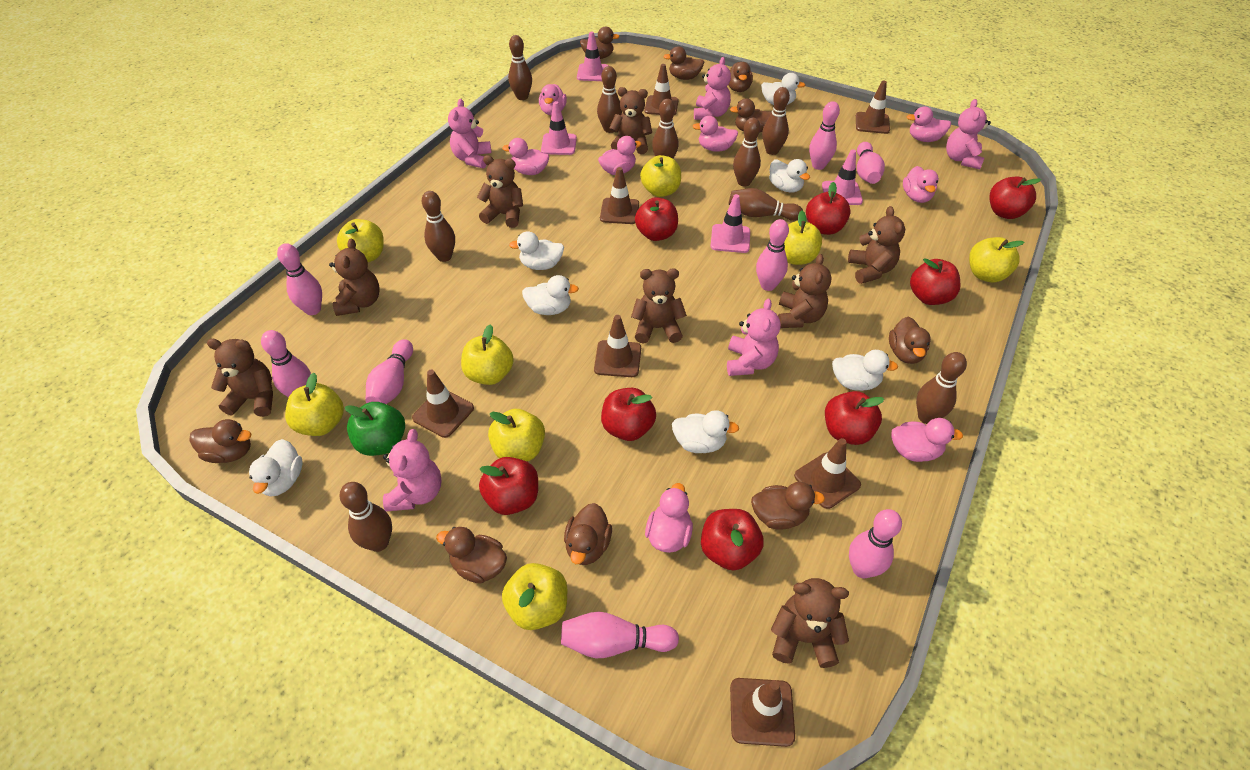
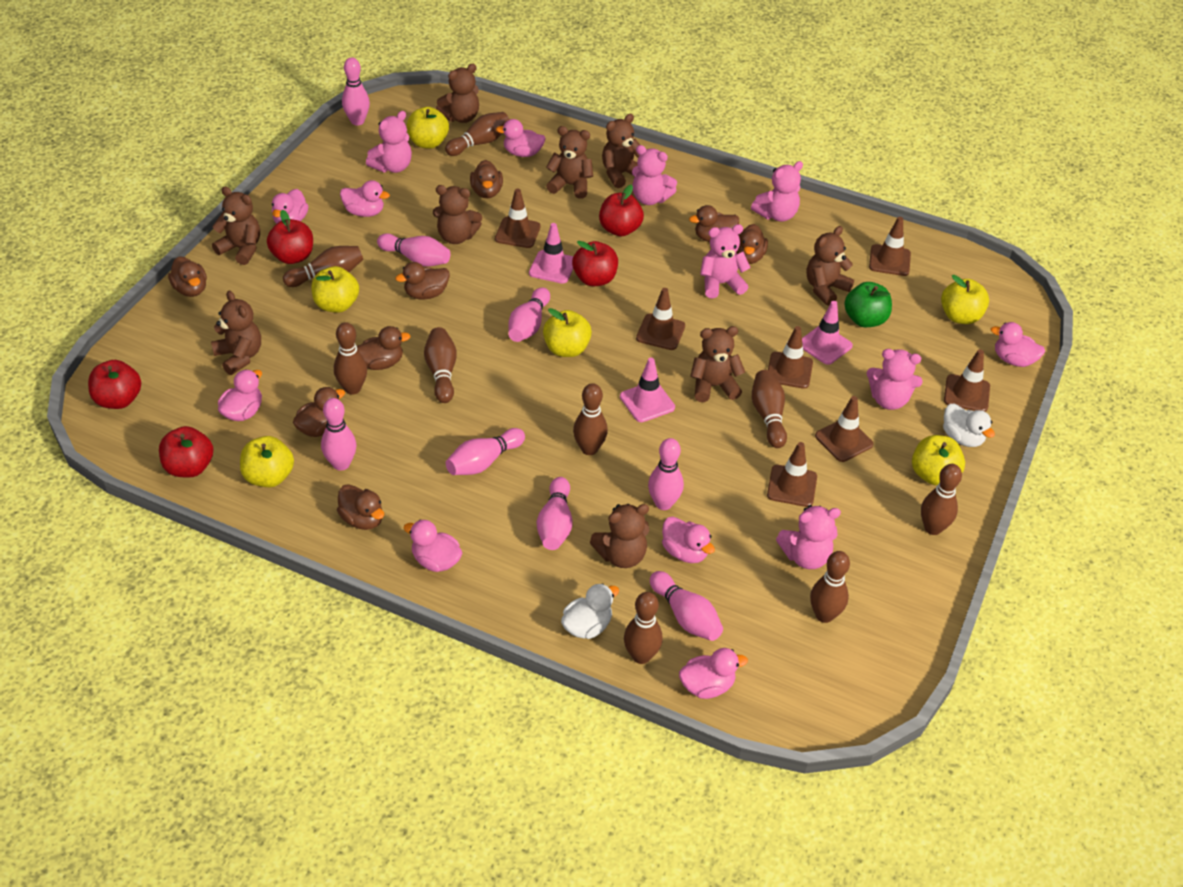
brown duck: 9 -> 8
brown teddy bear: 8 -> 9
pink teddy bear: 5 -> 6
pink traffic cone: 4 -> 3
red apple: 8 -> 5
white duck: 7 -> 2
yellow apple: 8 -> 6

